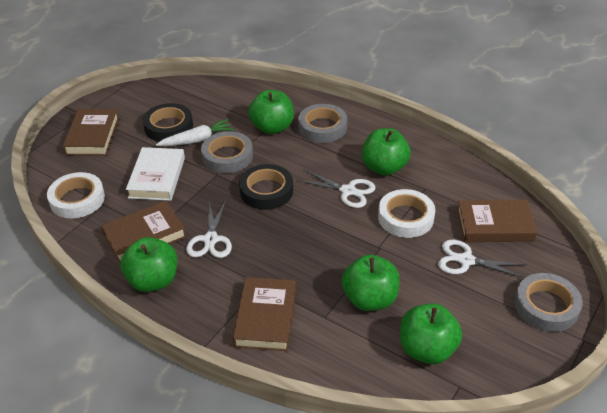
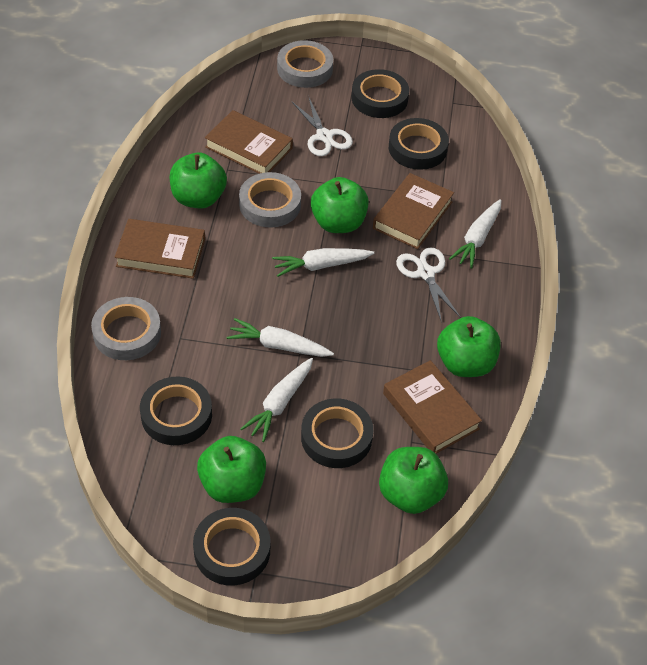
black tape: 2 -> 5
white book: 1 -> 0
white carrot: 1 -> 4
white scissors: 3 -> 2
white tape: 2 -> 0

